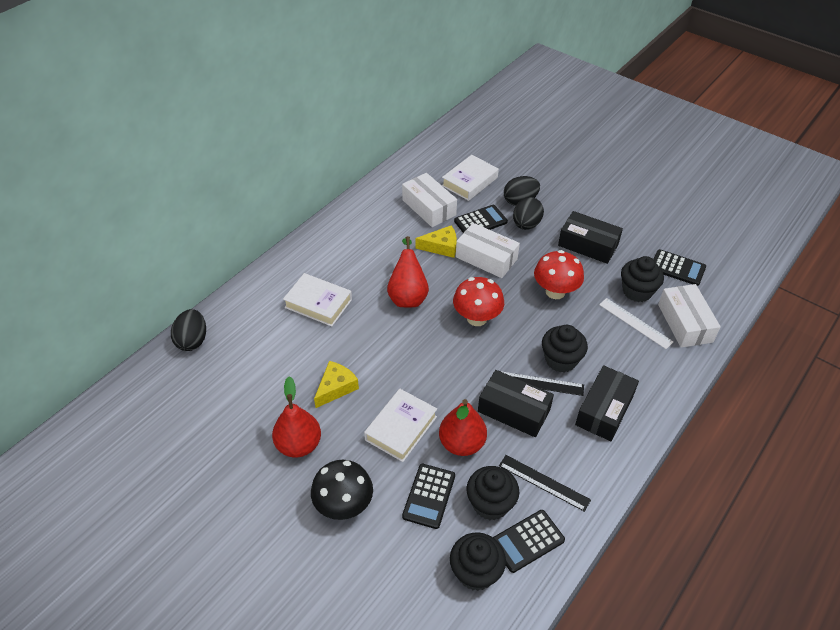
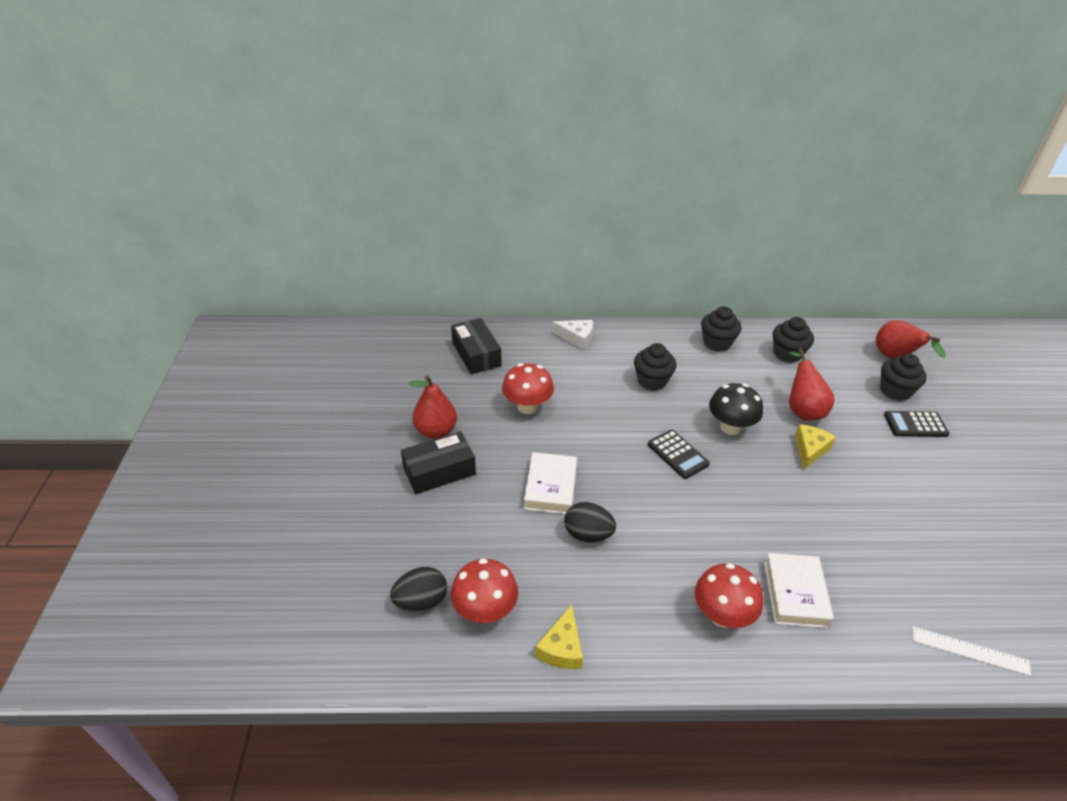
black box: 3 -> 2
black calculator: 4 -> 2
black egg: 3 -> 2
black ruler: 2 -> 0
red mushroom: 2 -> 3
white book: 3 -> 2
white box: 3 -> 0
white cheese: 0 -> 1

